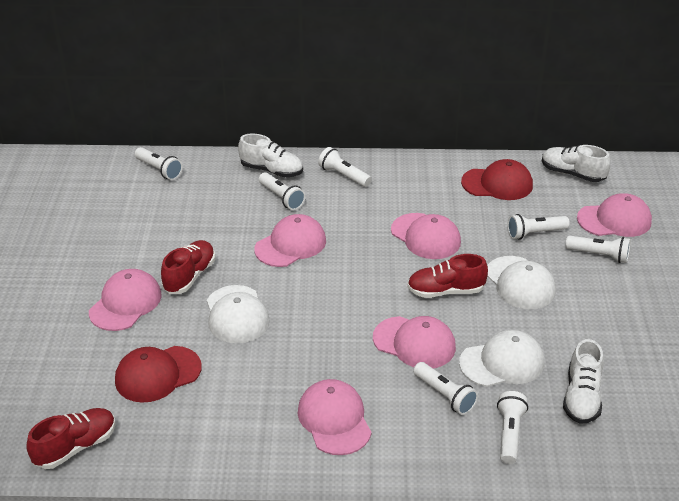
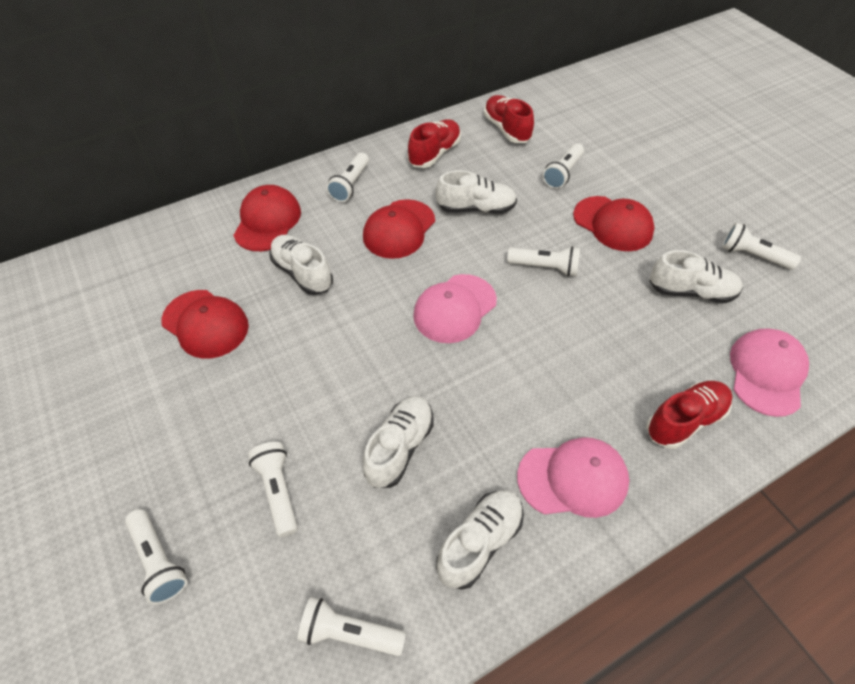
pink cap: 6 -> 3
red cap: 2 -> 4
white cap: 3 -> 0
white shoe: 3 -> 5

